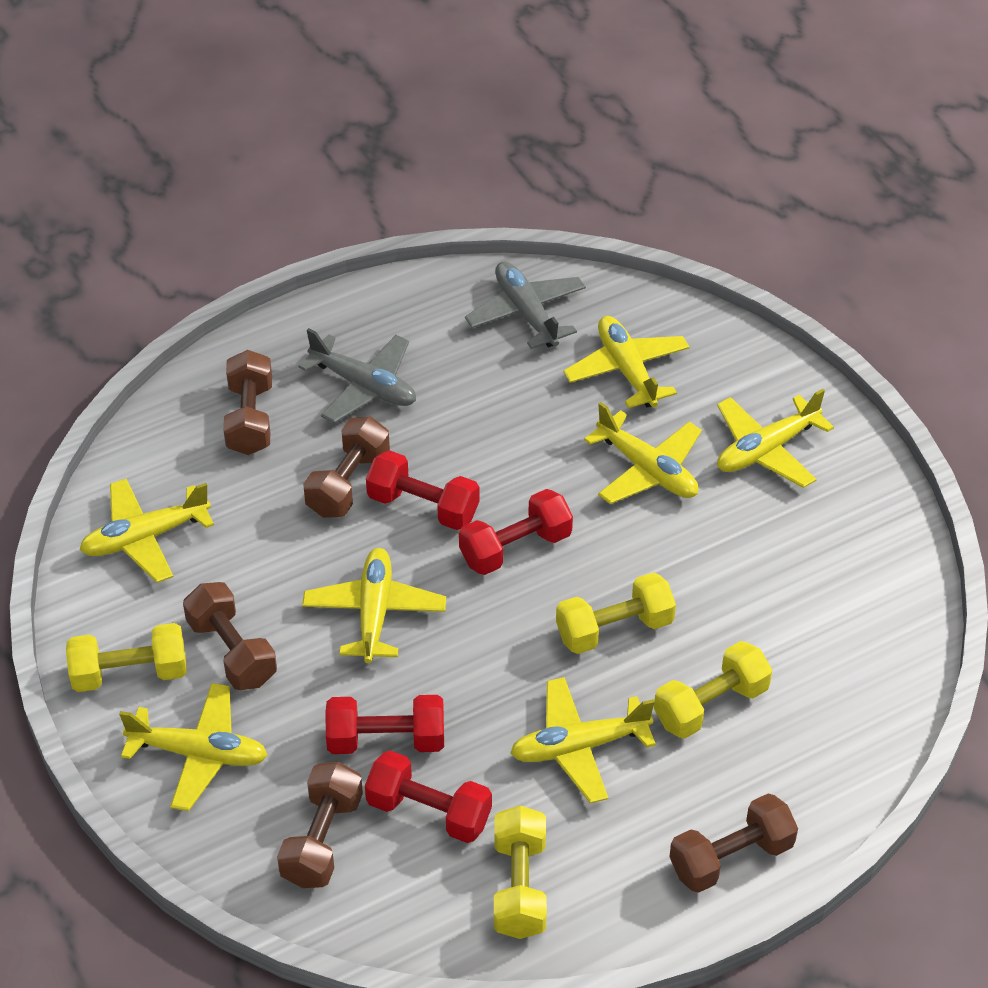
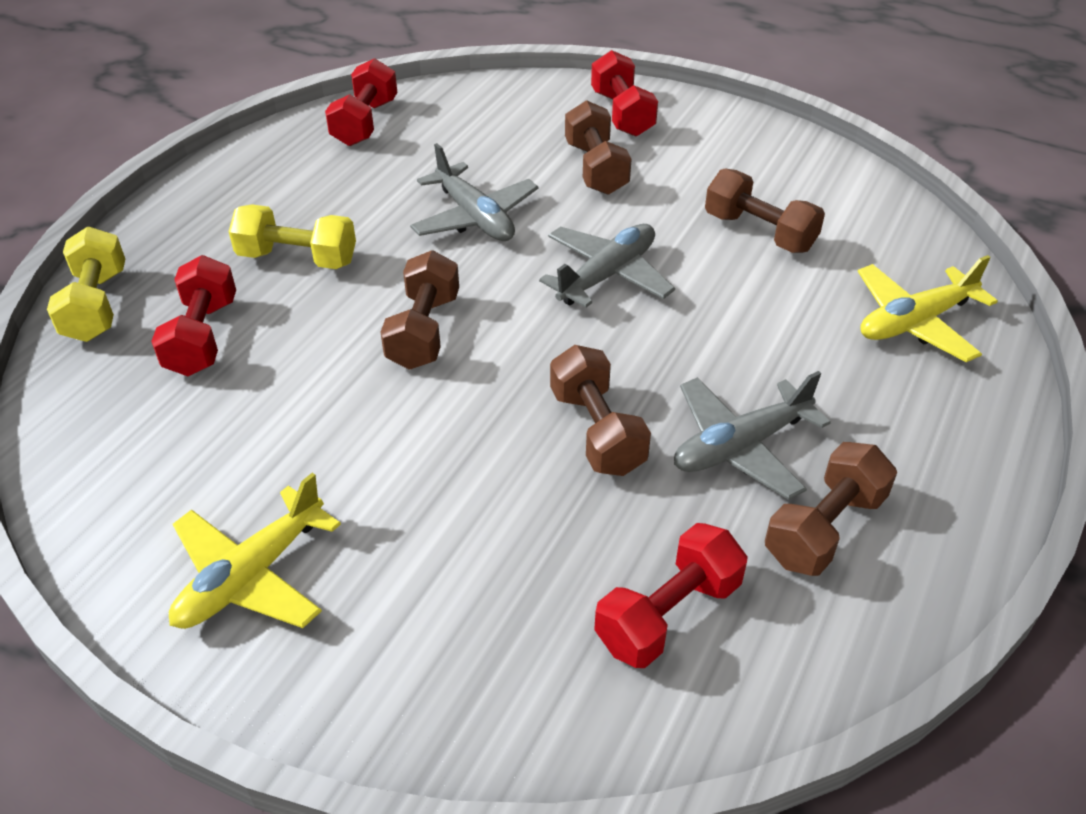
grey plane: 2 -> 3
yellow dumbbell: 4 -> 2
yellow plane: 7 -> 2

